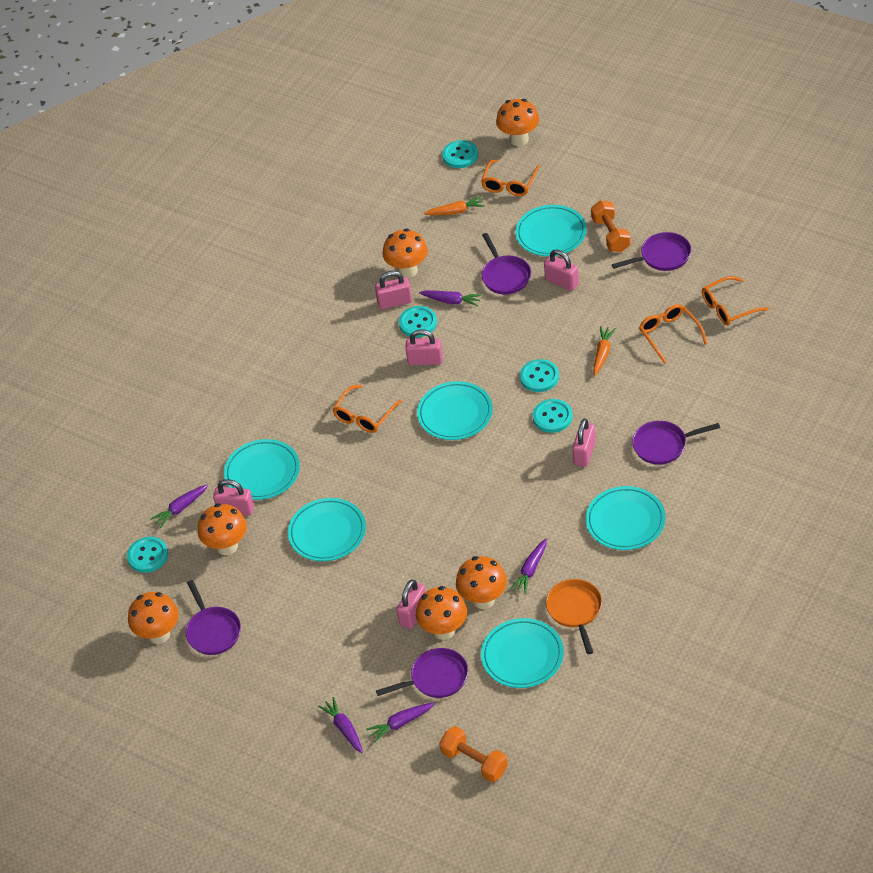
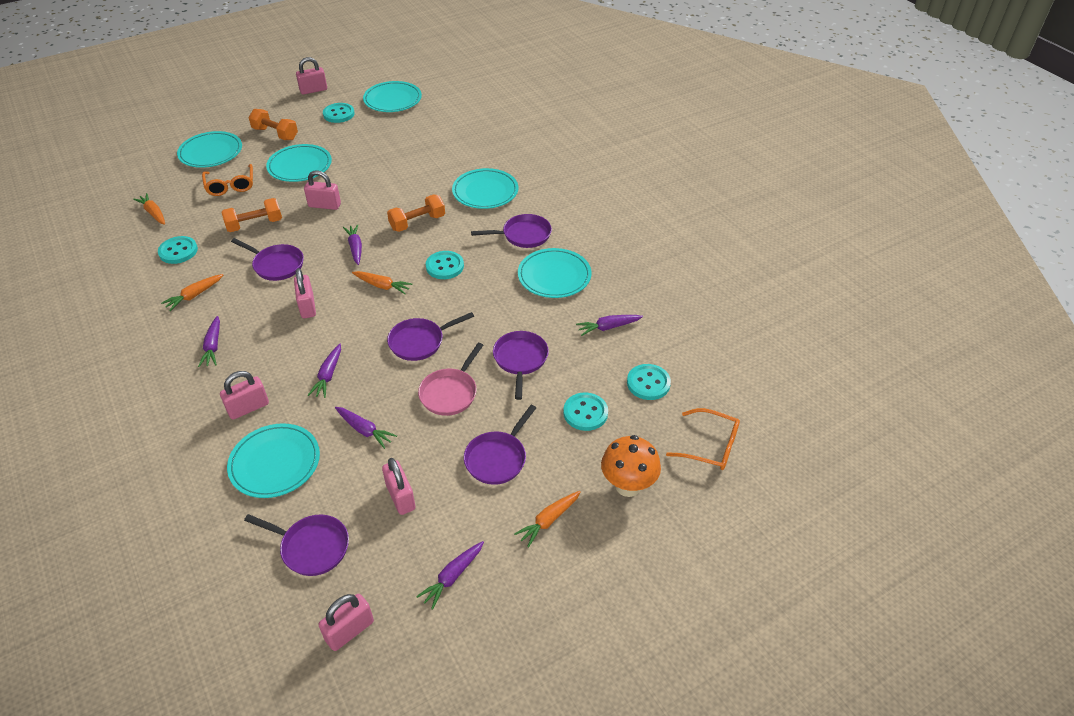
orange carrot: 2 -> 4
orange dumbbell: 2 -> 3
orange glasses: 4 -> 2
orange mushroom: 6 -> 1
orange pan: 1 -> 0
pink pan: 0 -> 1
purple carrot: 5 -> 6
purple pan: 5 -> 6

